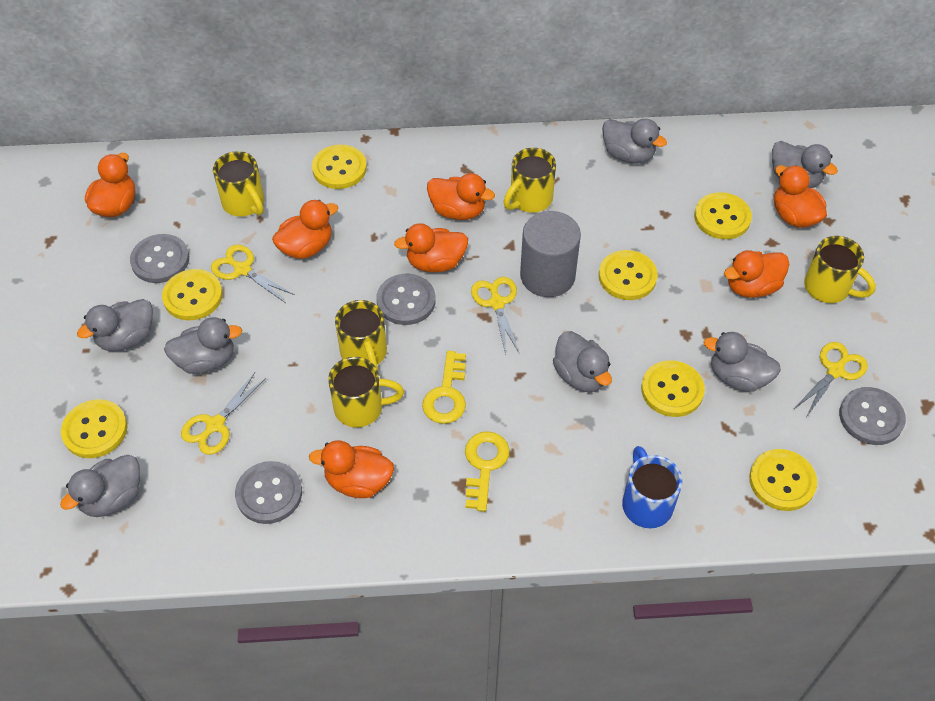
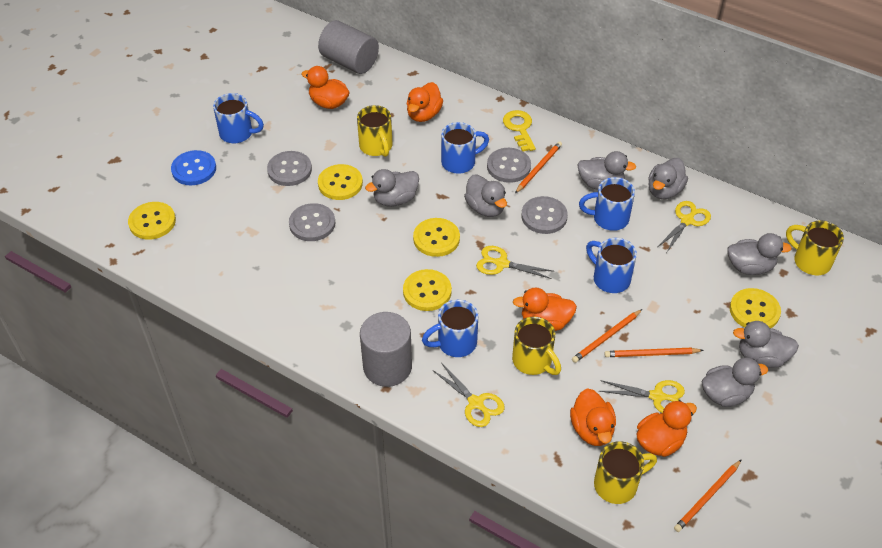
blue button: 0 -> 1
blue mug: 1 -> 5
grey cylinder: 1 -> 2
orange duck: 7 -> 5
orange pencil: 0 -> 4
yellow button: 7 -> 5
yellow key: 2 -> 1
yellow mug: 5 -> 4

